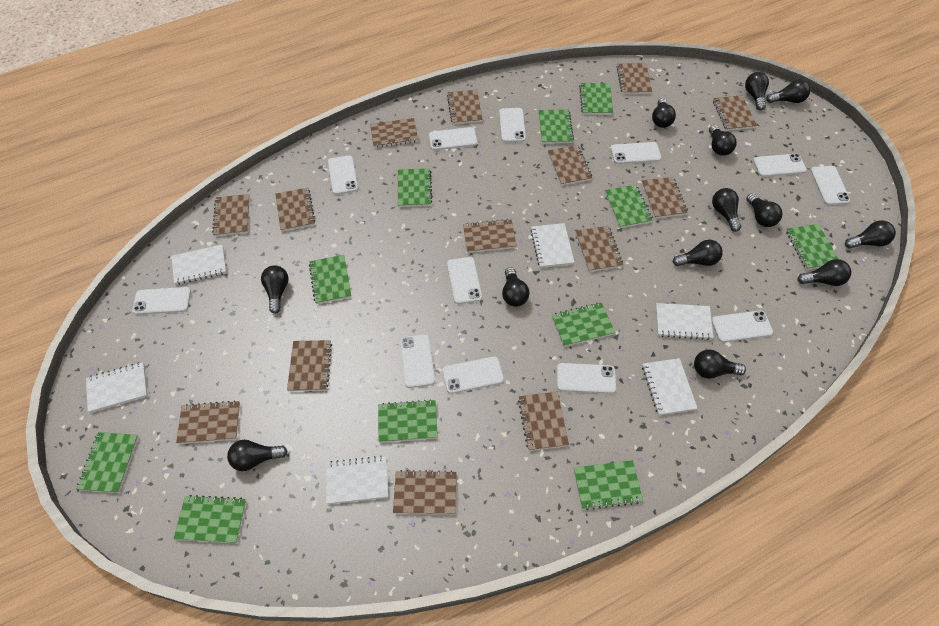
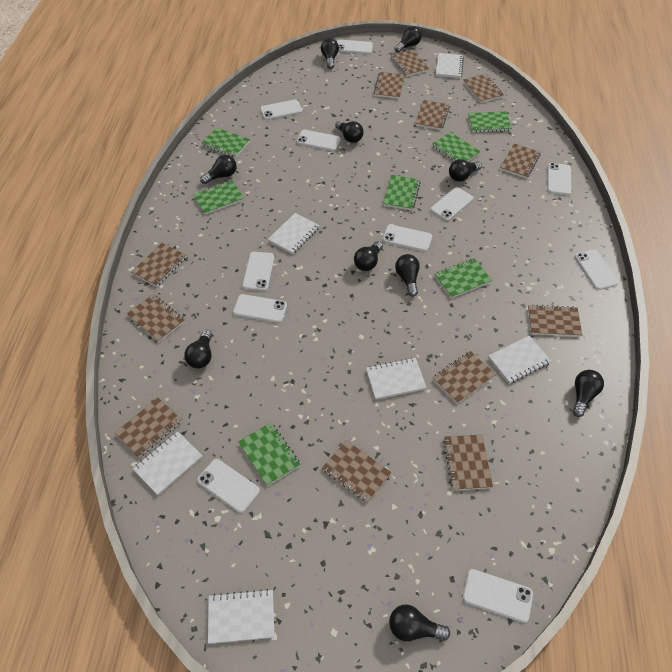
black light bulb: 13 -> 10
brown notebook: 14 -> 12
green notebook: 11 -> 7
white phone: 12 -> 11

